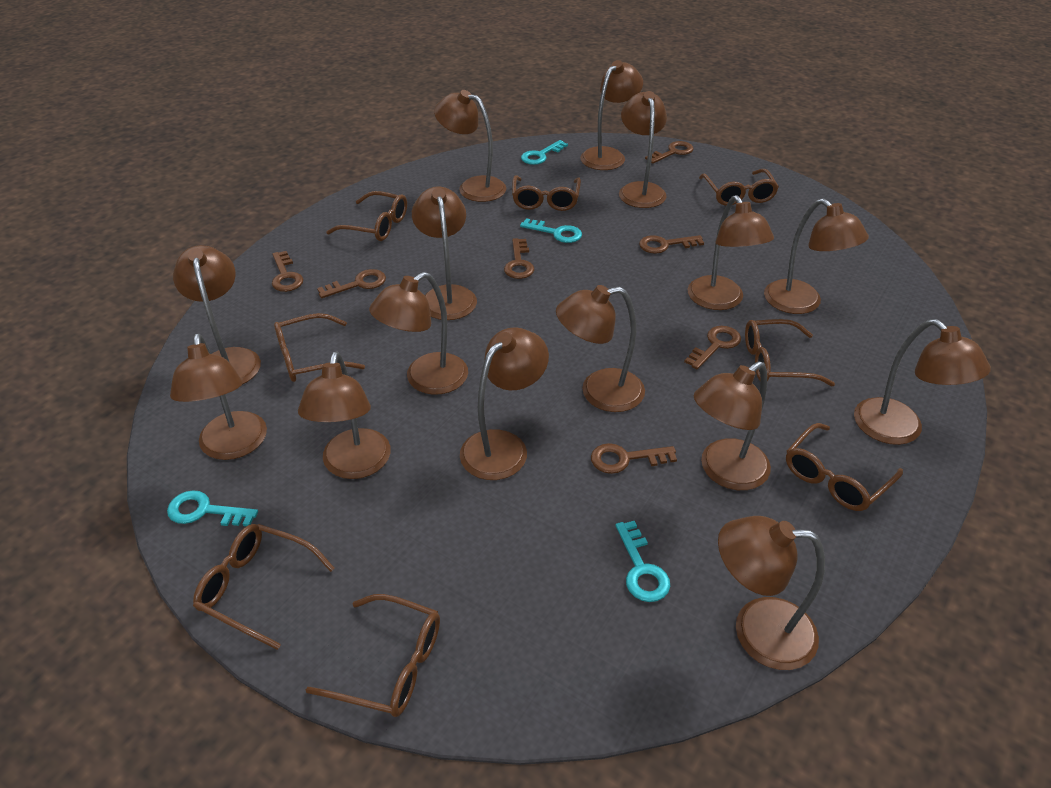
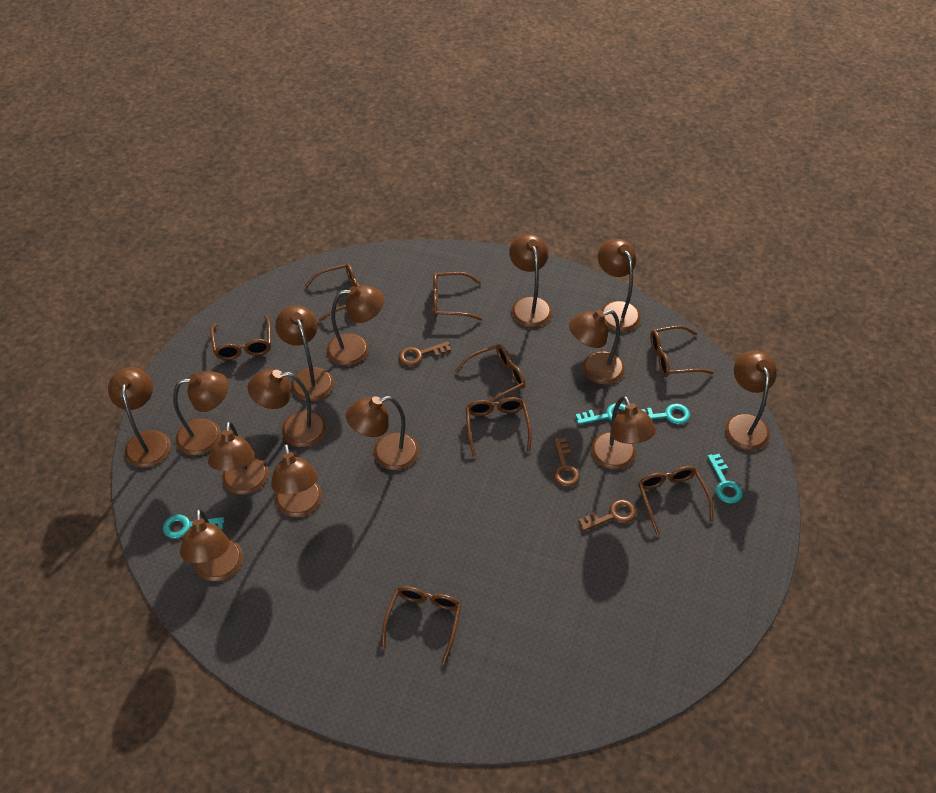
brown key: 7 -> 3
brown lamp: 15 -> 14

